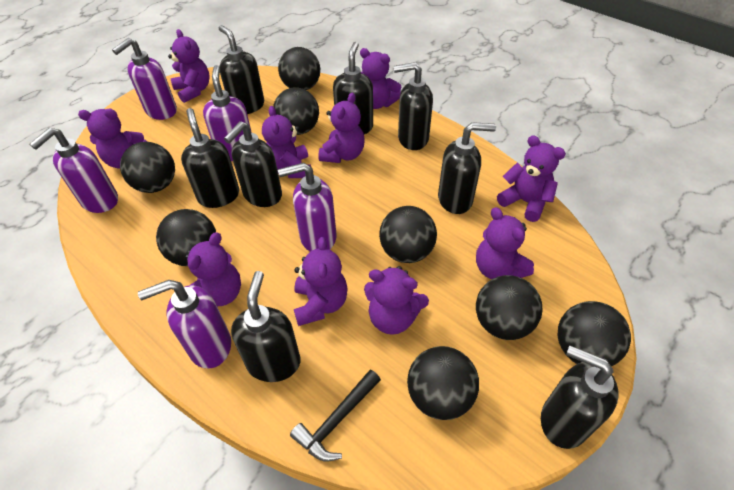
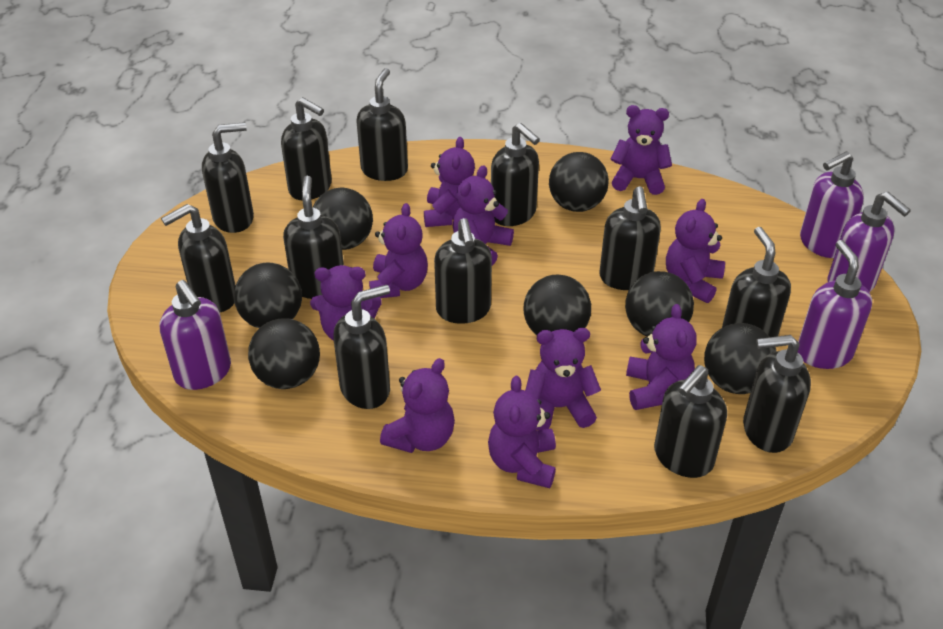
black ball: 8 -> 7
black hammer: 1 -> 0
black soap dispenser: 8 -> 12
purple soap dispenser: 5 -> 4

